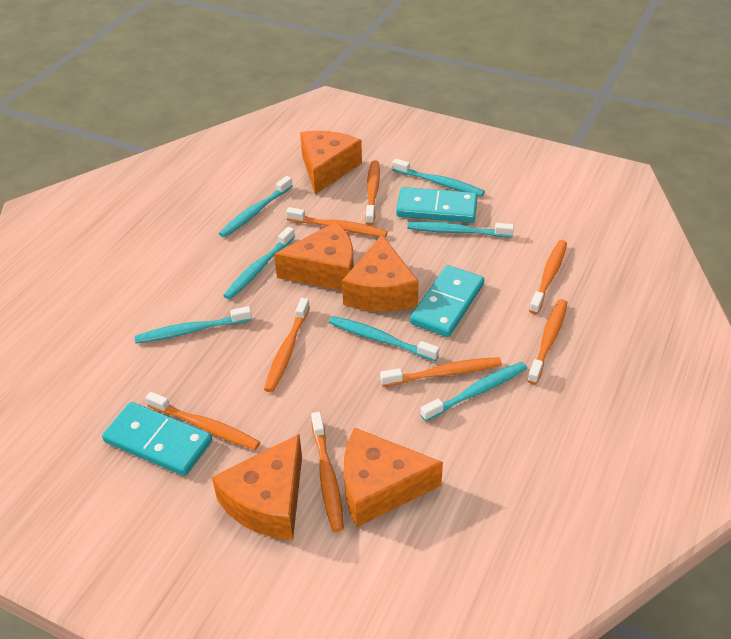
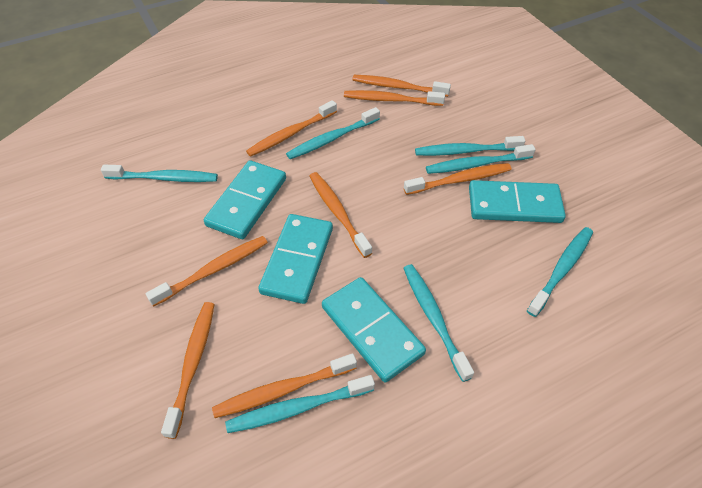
orange cheese: 5 -> 0
turquoise domino: 3 -> 4

